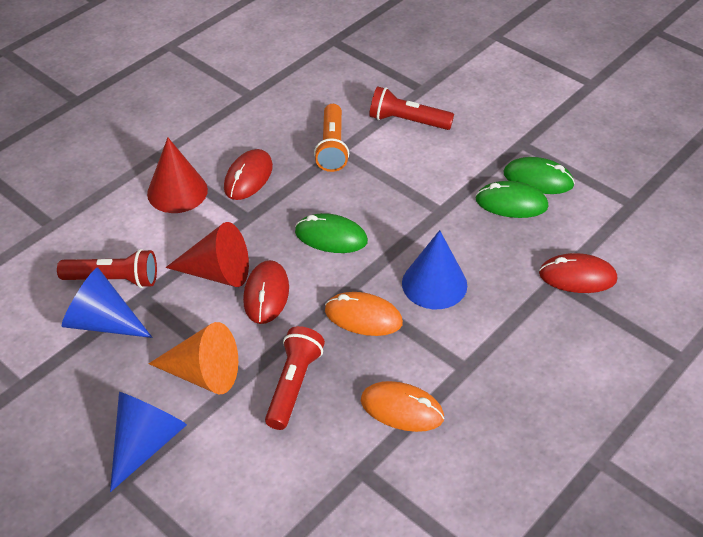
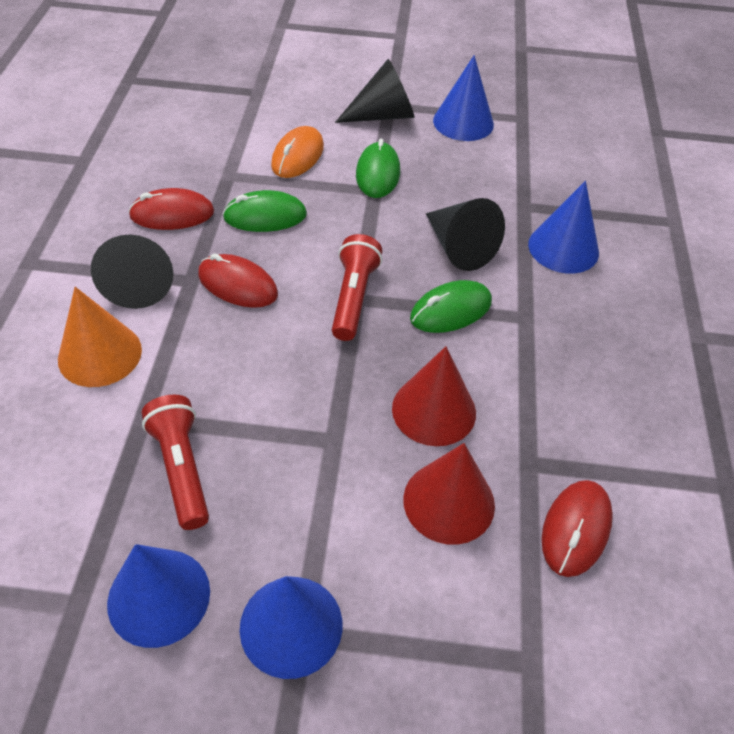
black cone: 0 -> 3
blue cone: 3 -> 4
orange flashlight: 1 -> 0
orange mouse: 2 -> 1
red flashlight: 3 -> 2

